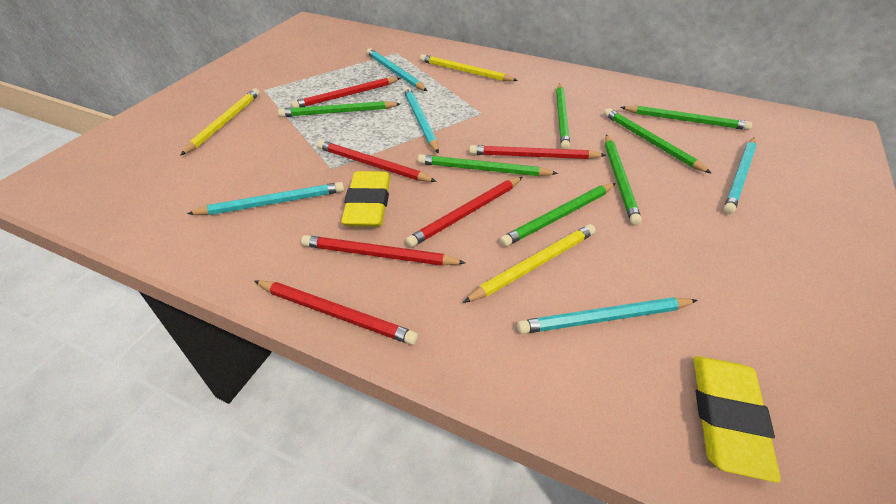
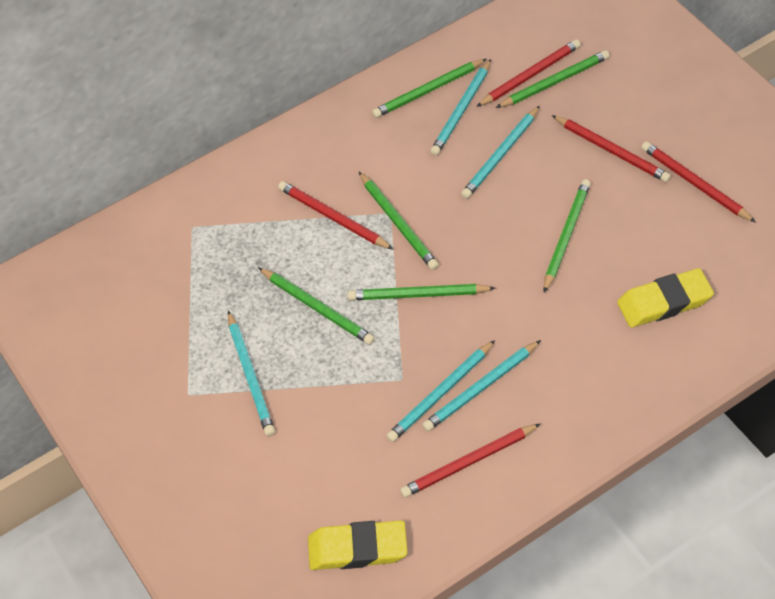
green pencil: 7 -> 6
red pencil: 6 -> 5
yellow pencil: 3 -> 0

